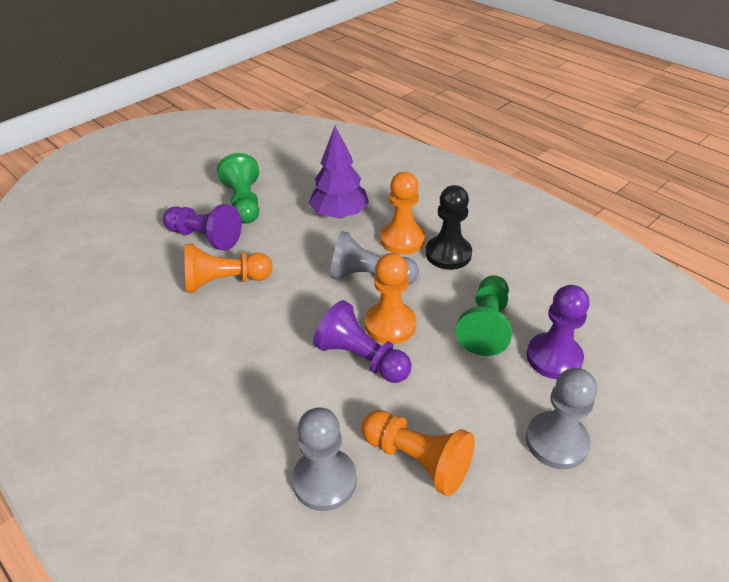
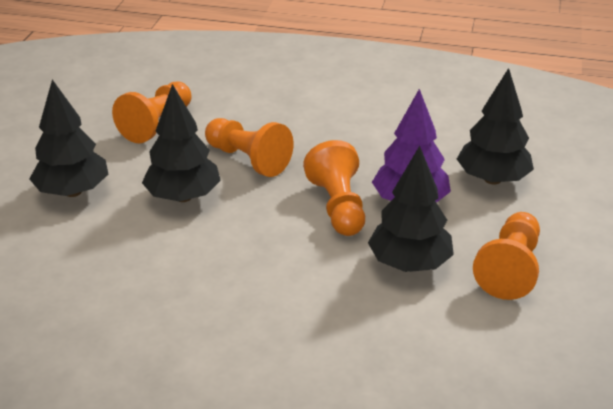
black pawn: 1 -> 0
black tree: 0 -> 4
green pawn: 2 -> 0
grey pawn: 3 -> 0
purple pawn: 3 -> 0

